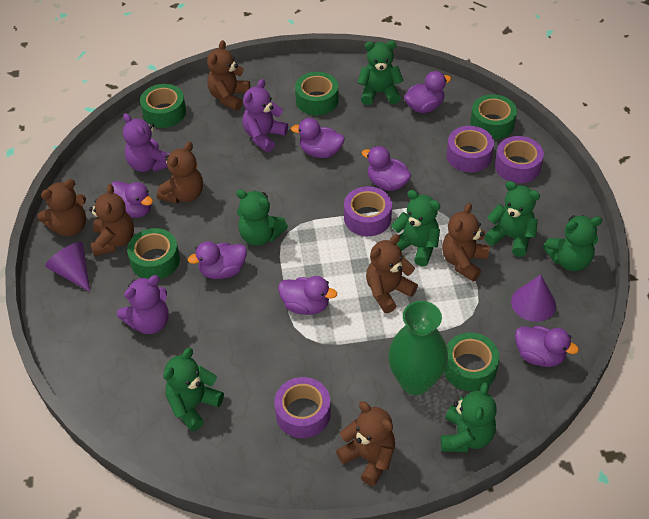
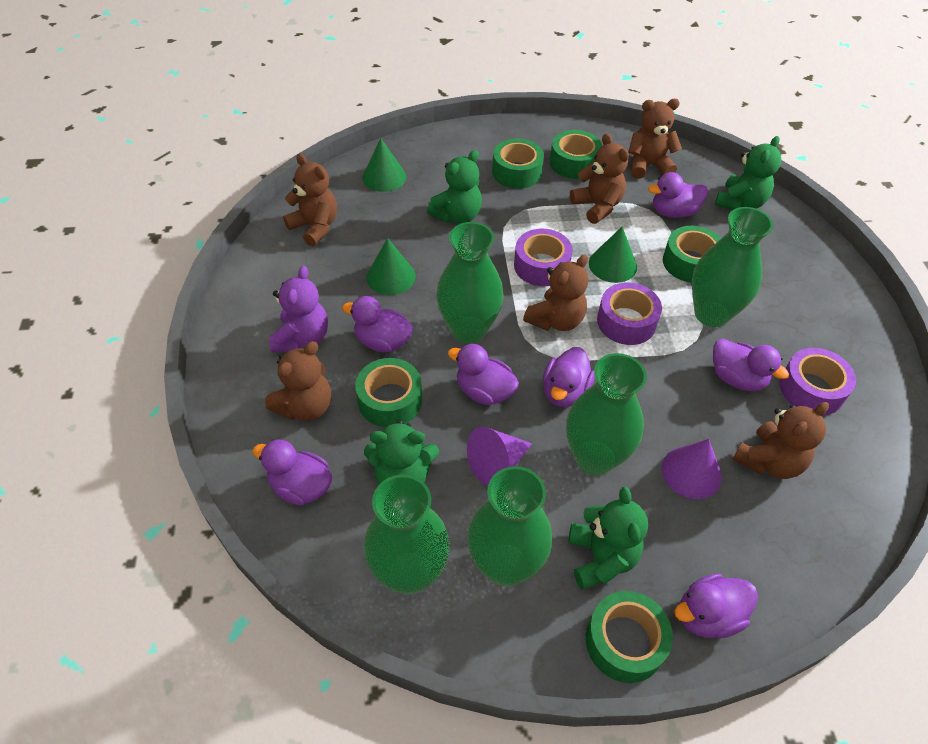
brown teddy bear: 7 -> 6
green cone: 0 -> 3
green teddy bear: 7 -> 4
green vase: 1 -> 5
purple tape: 4 -> 3
purple teddy bear: 3 -> 1

